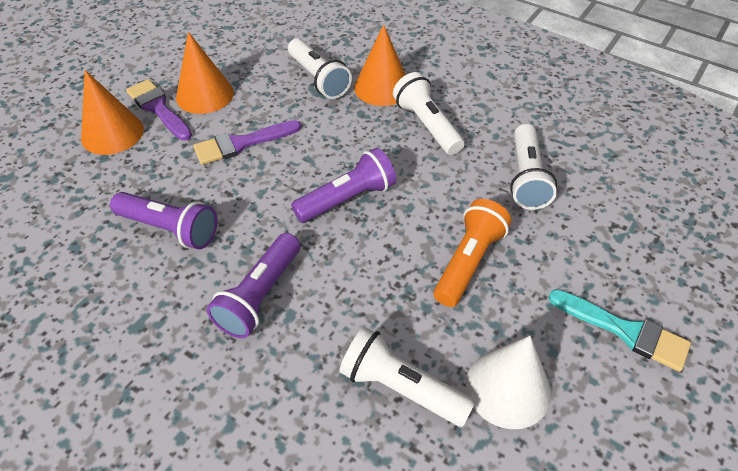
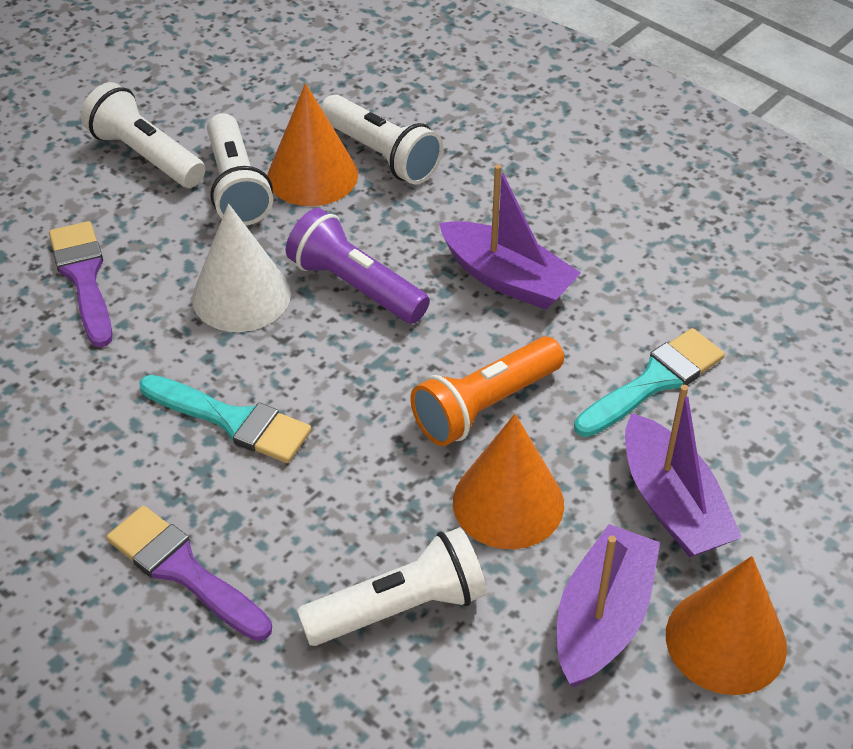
purple boat: 0 -> 3
purple flashlight: 3 -> 1
turquoise brush: 1 -> 2

